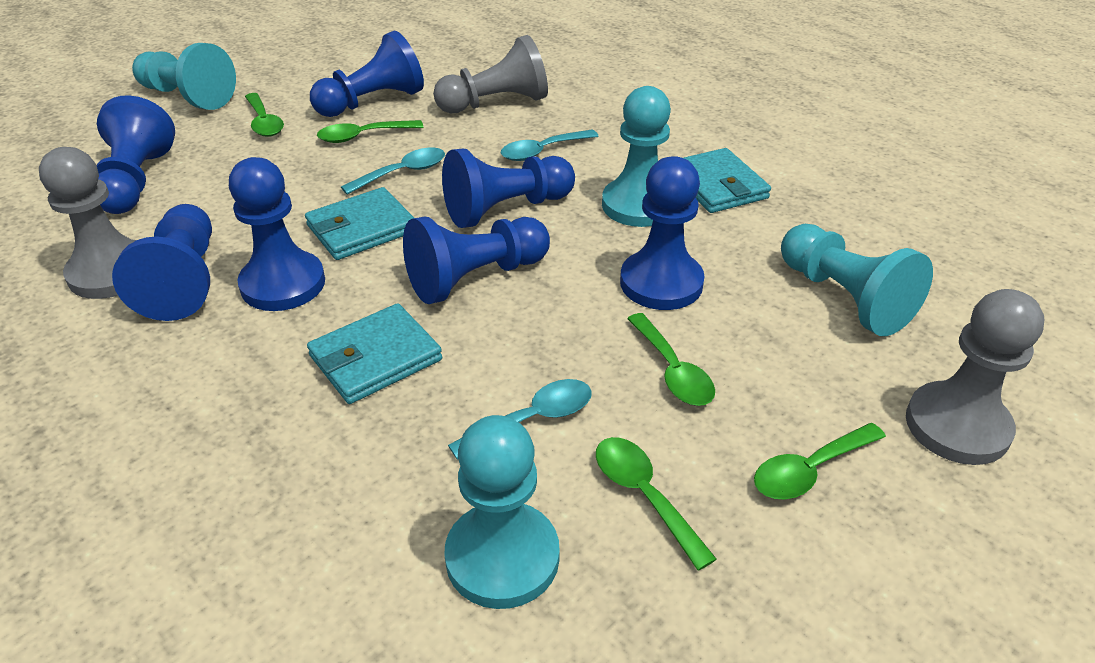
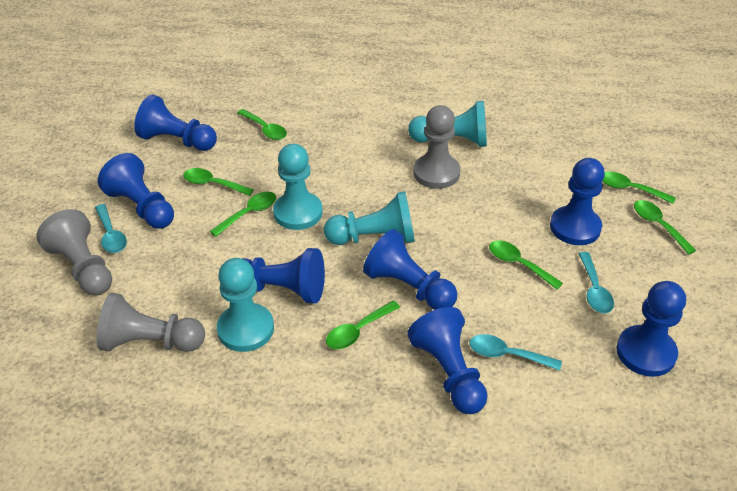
green spoon: 5 -> 7
turquoise wallet: 3 -> 0

